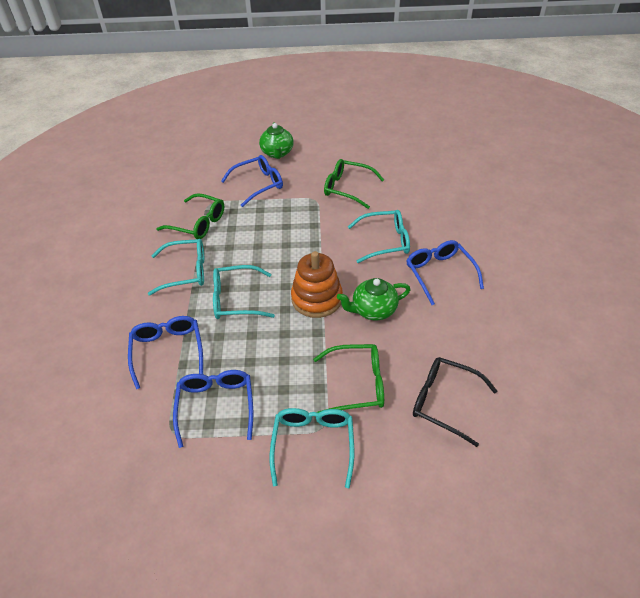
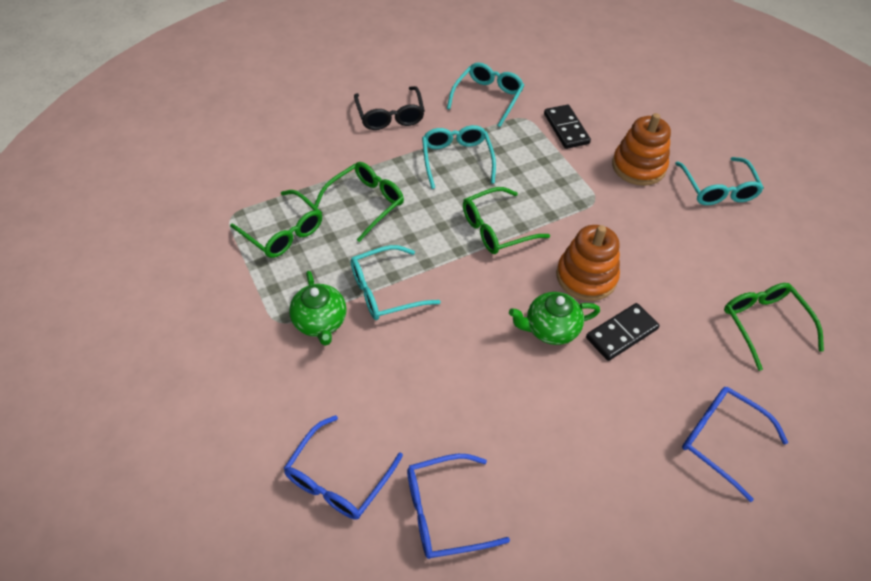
black domino: 0 -> 2
blue glasses: 4 -> 3
green glasses: 3 -> 4
orange stacking toy: 1 -> 2

